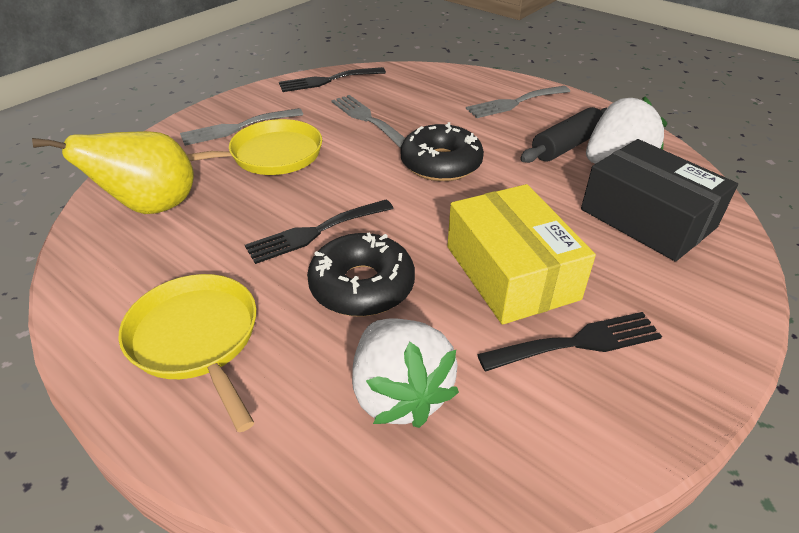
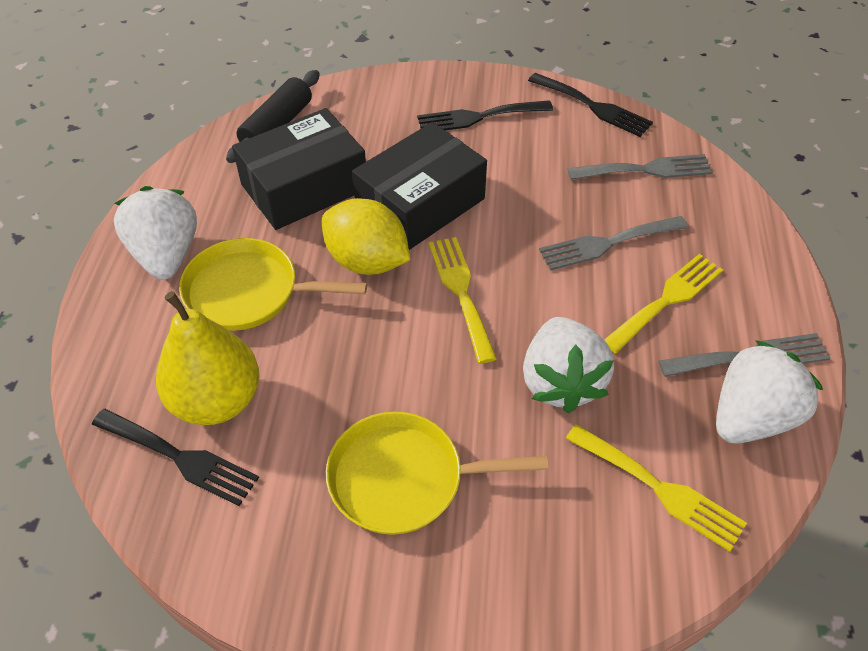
black box: 1 -> 2
black donut: 2 -> 0
white strawberry: 2 -> 3
yellow box: 1 -> 0
yellow fork: 0 -> 3
yellow lemon: 0 -> 1

